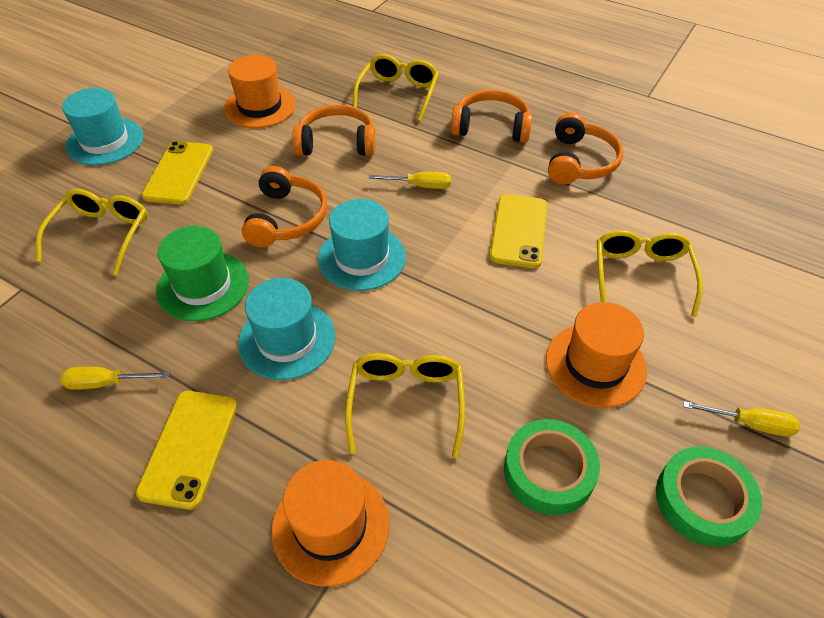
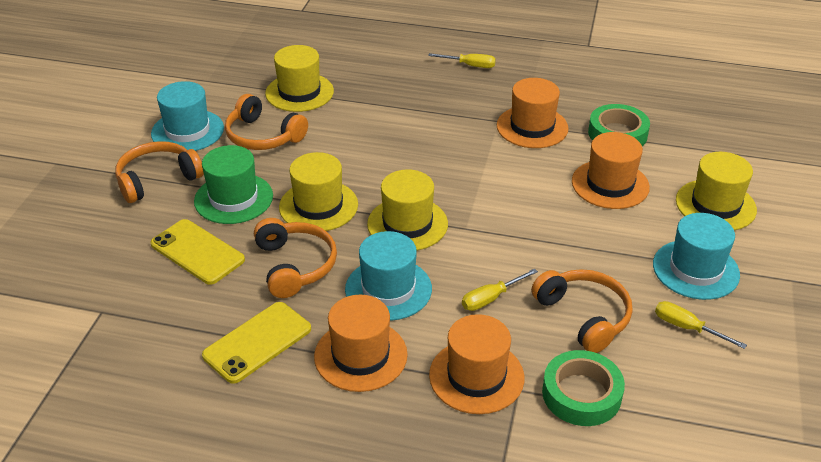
orange hat: 3 -> 4
yellow glasses: 4 -> 0
yellow hat: 0 -> 4
yellow phone: 3 -> 2

